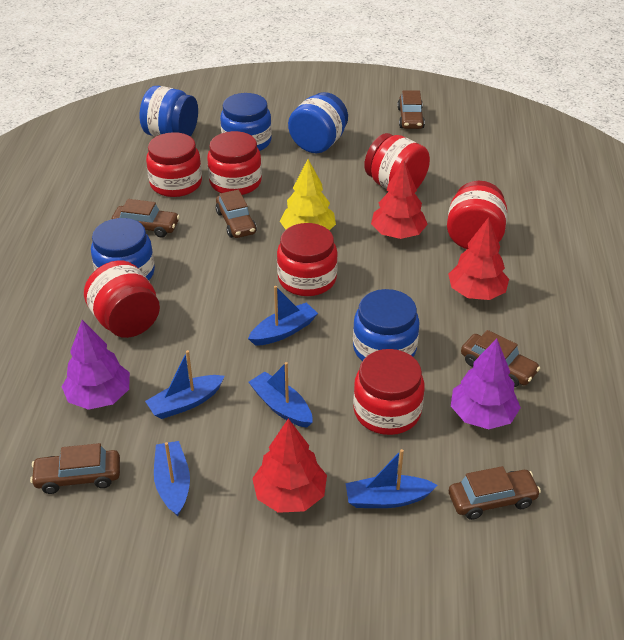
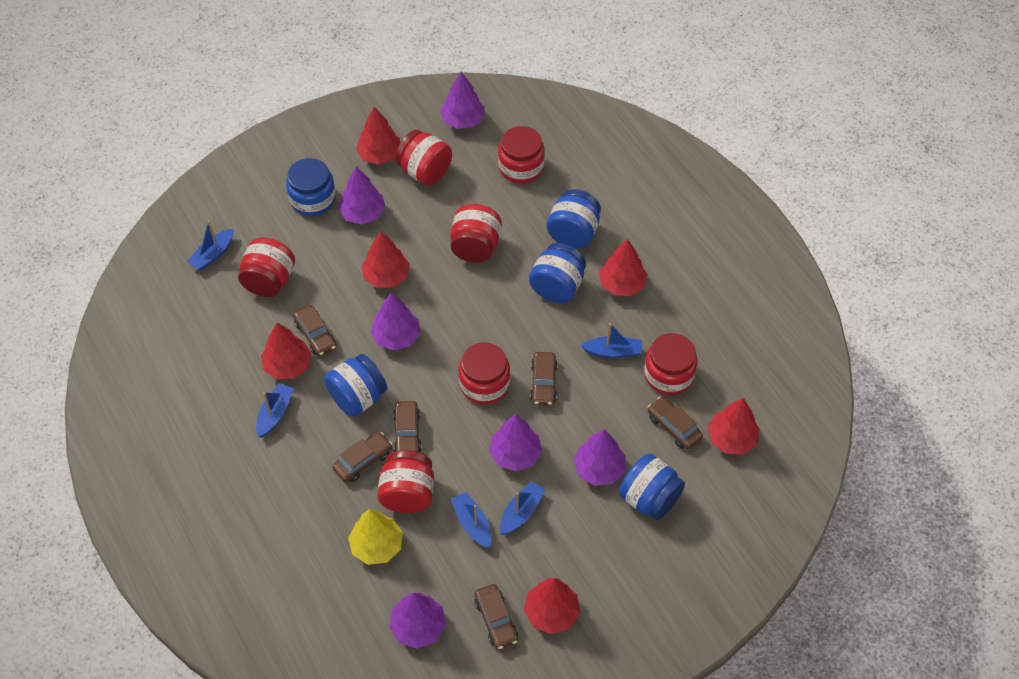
purple tree: 2 -> 6
red tree: 3 -> 6

